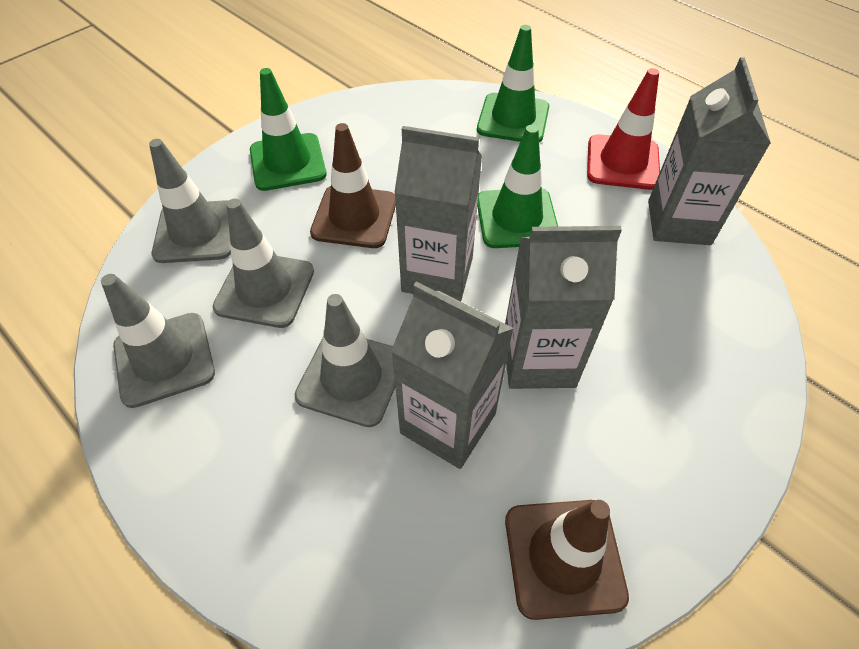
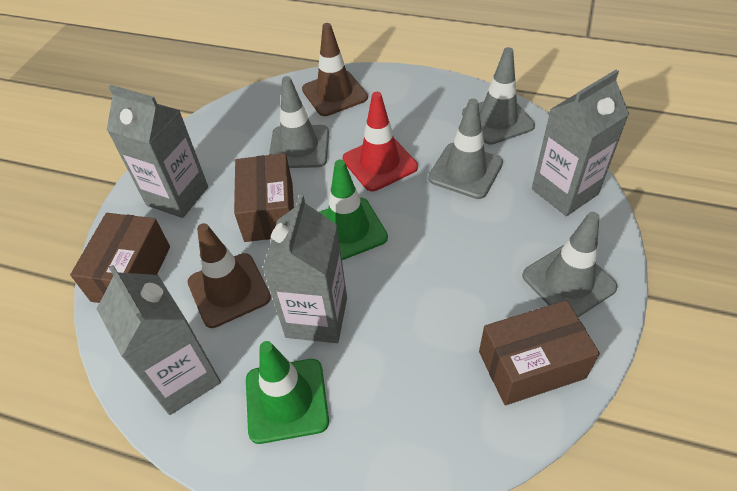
brown box: 0 -> 3
green traffic cone: 3 -> 2

